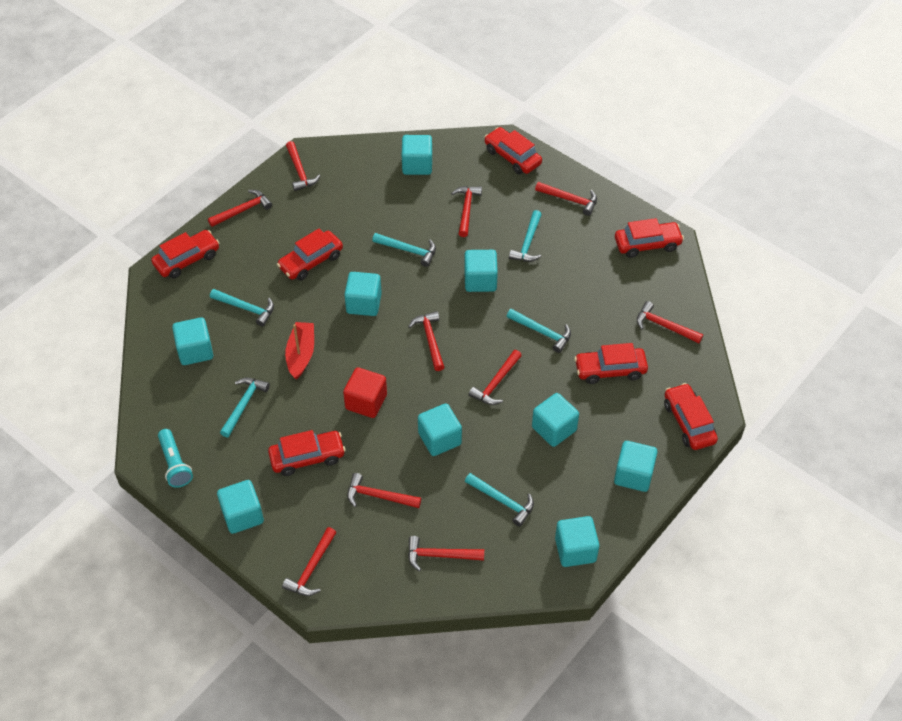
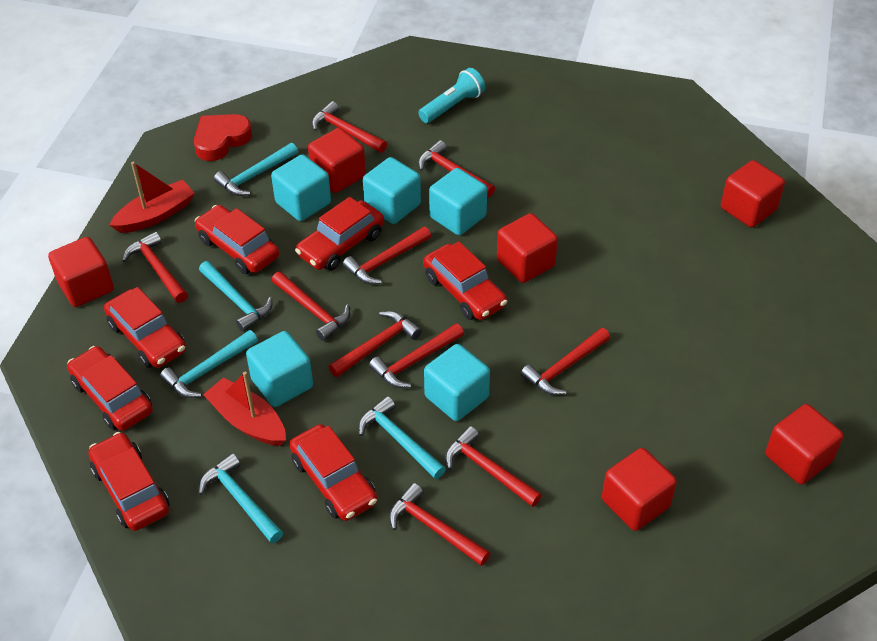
red boat: 1 -> 2
red cube: 1 -> 6
red heart: 0 -> 1
turquoise cube: 9 -> 5
turquoise hammer: 6 -> 5

